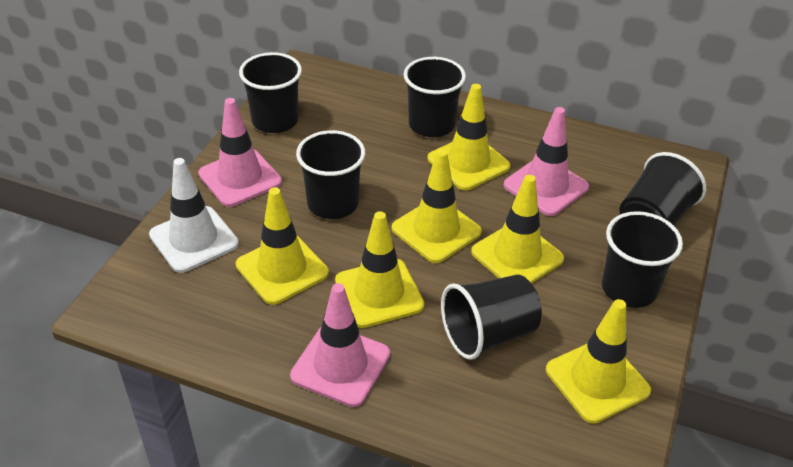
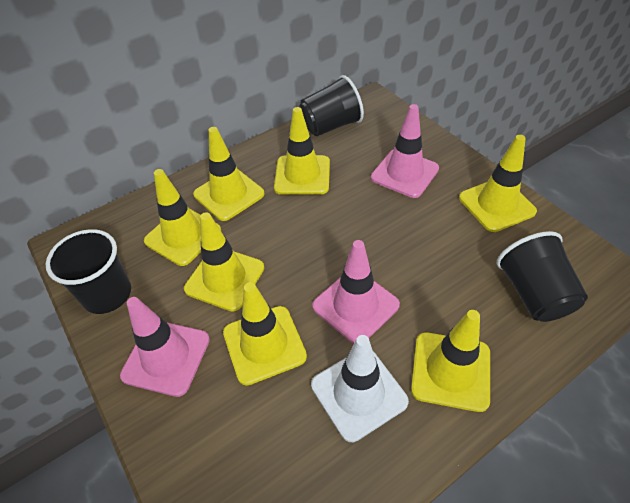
black cup: 6 -> 3
yellow traffic cone: 6 -> 7

